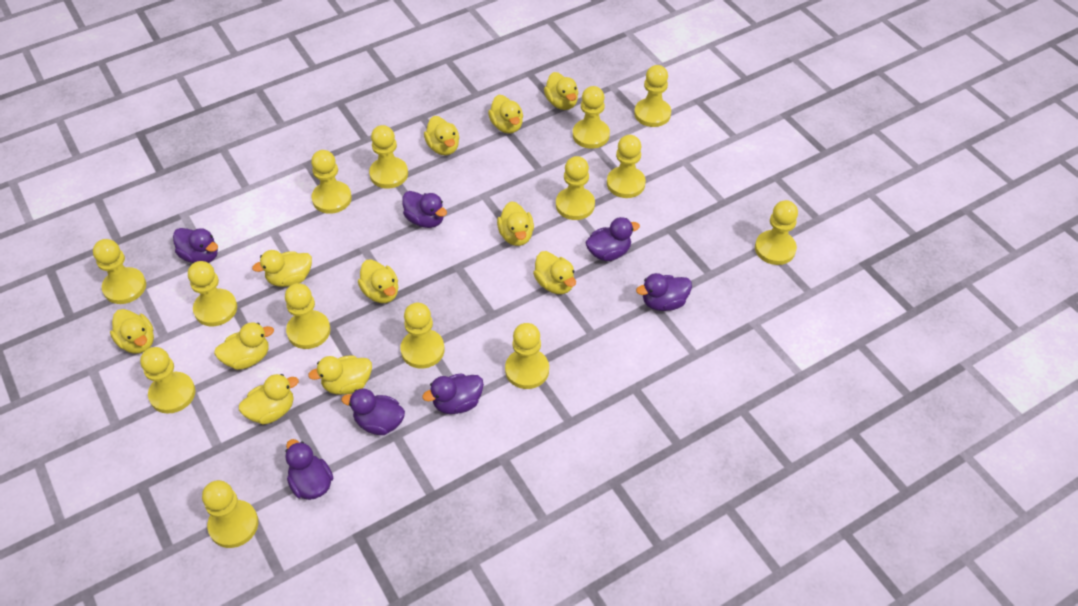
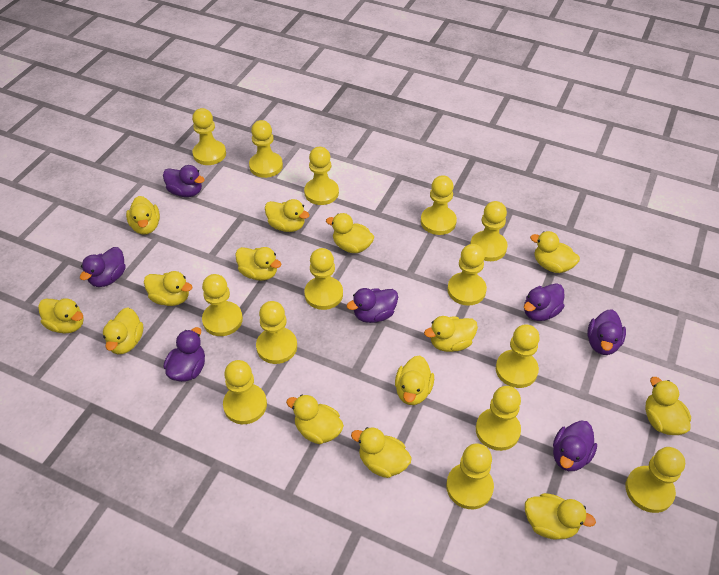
yellow duck: 11 -> 14

